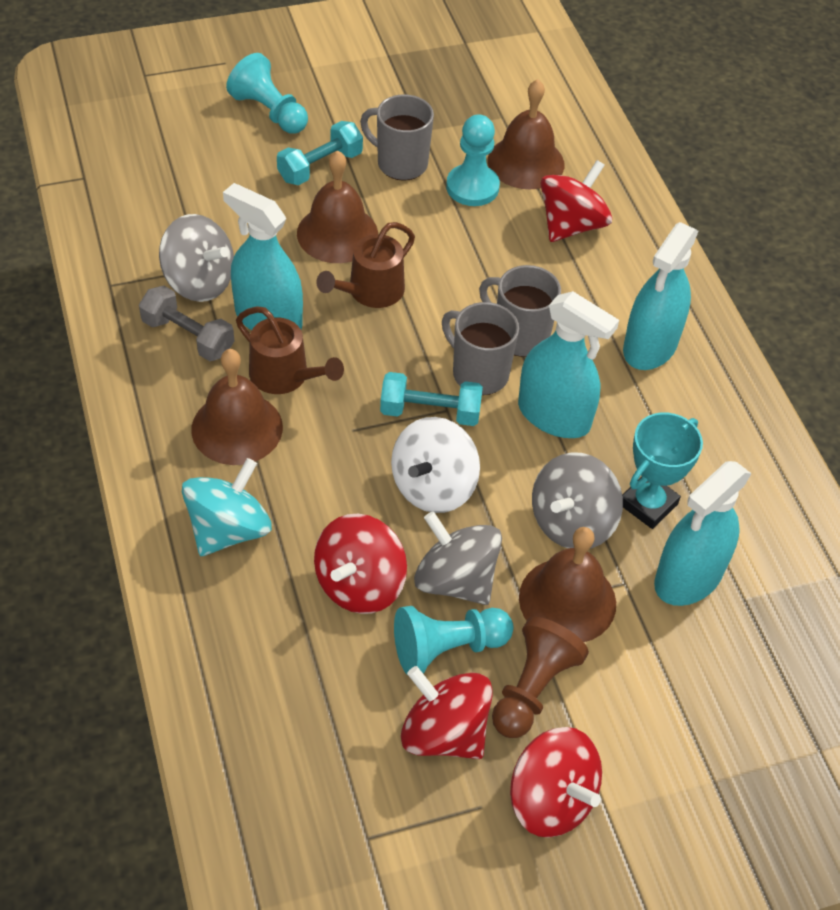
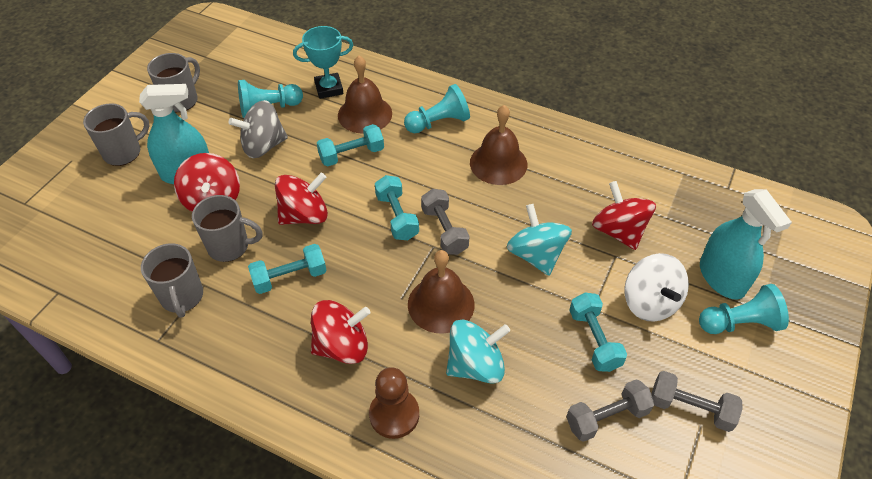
brown bell: 4 -> 3
brown watering can: 2 -> 0
grey dumbbell: 1 -> 3
grey mug: 3 -> 4
grey spinning top: 3 -> 1
turquoise dumbbell: 2 -> 4
turquoise spinning top: 1 -> 2
turquoise spray bottle: 4 -> 2

